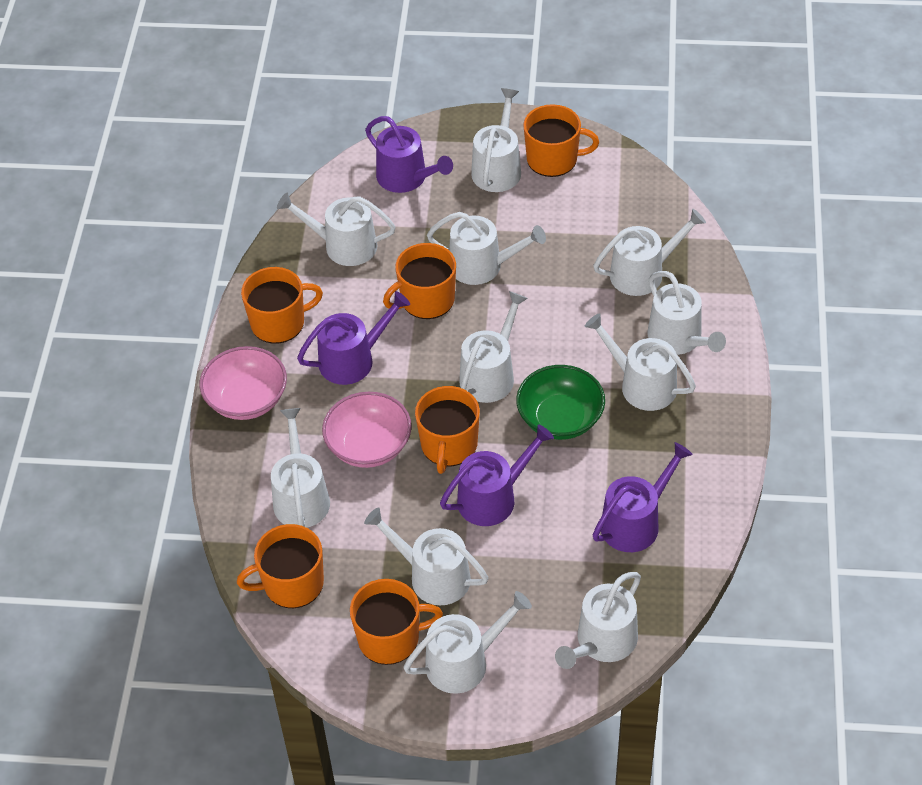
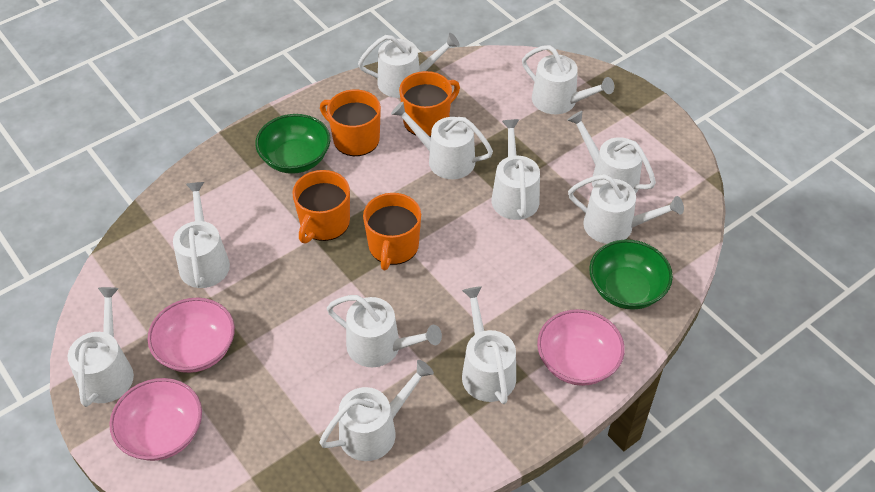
green bowl: 1 -> 2
orange mug: 6 -> 4
pink bowl: 2 -> 3
purple watering can: 4 -> 0

